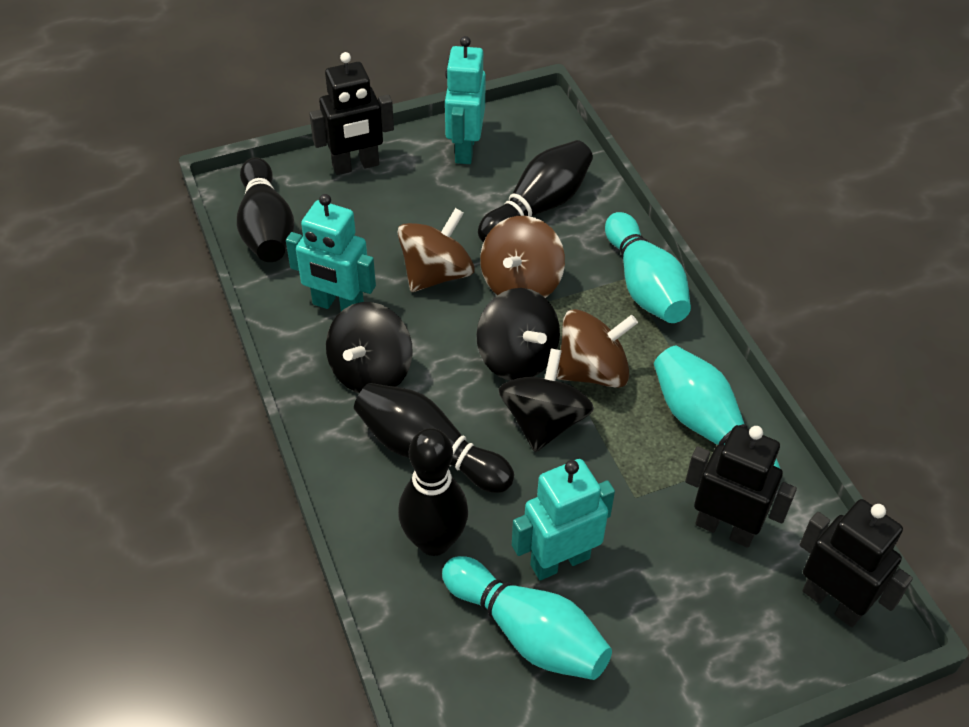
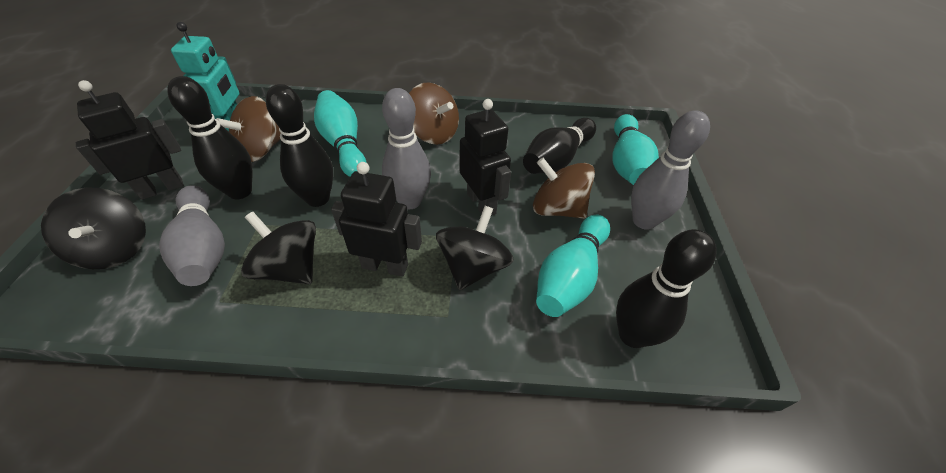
grey bowling pin: 0 -> 3
turquoise robot: 3 -> 1

